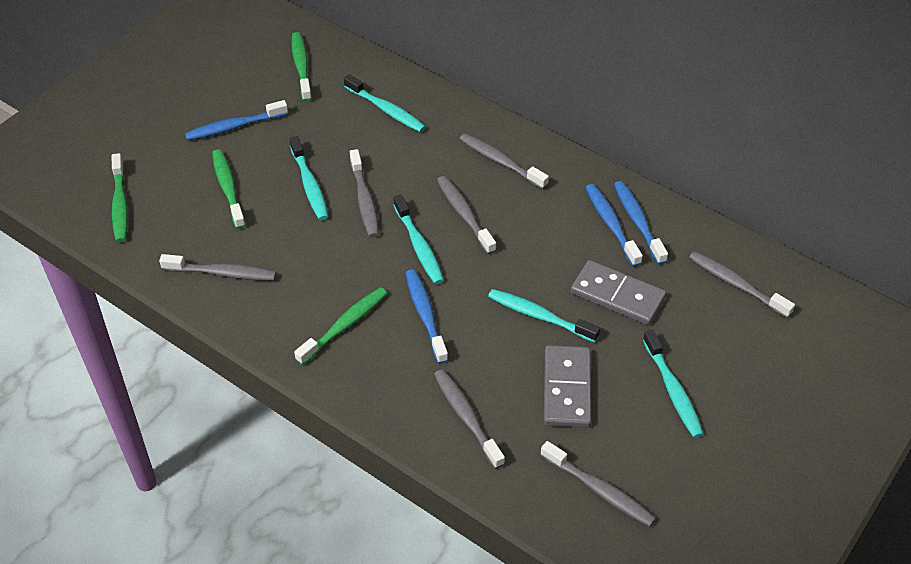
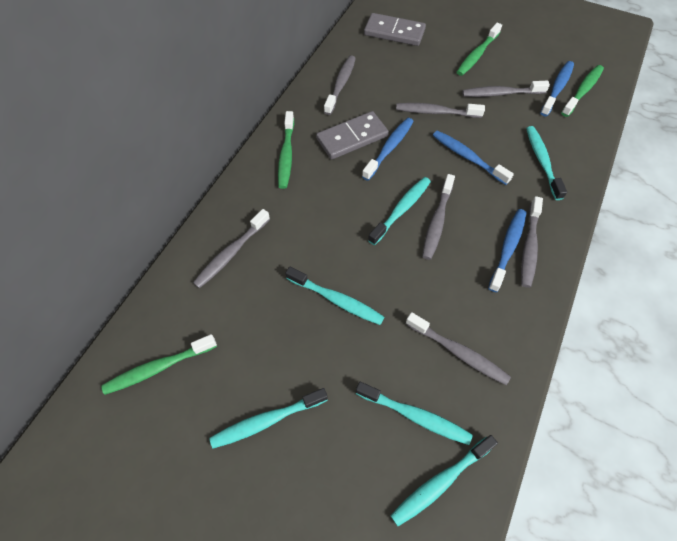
turquoise toothbrush: 5 -> 6

